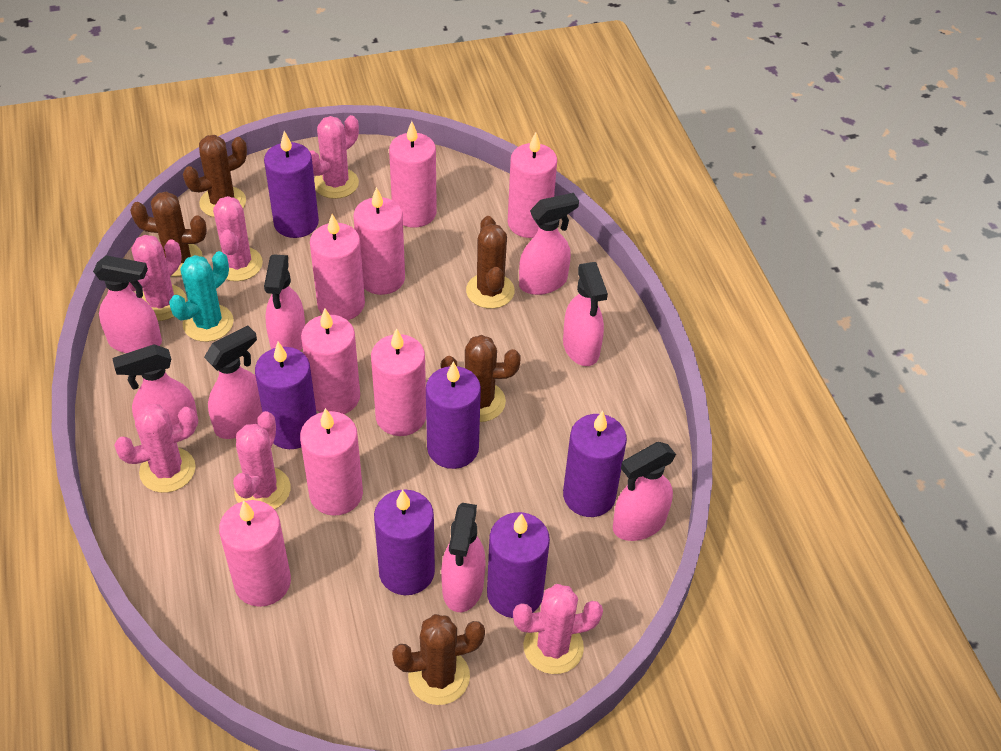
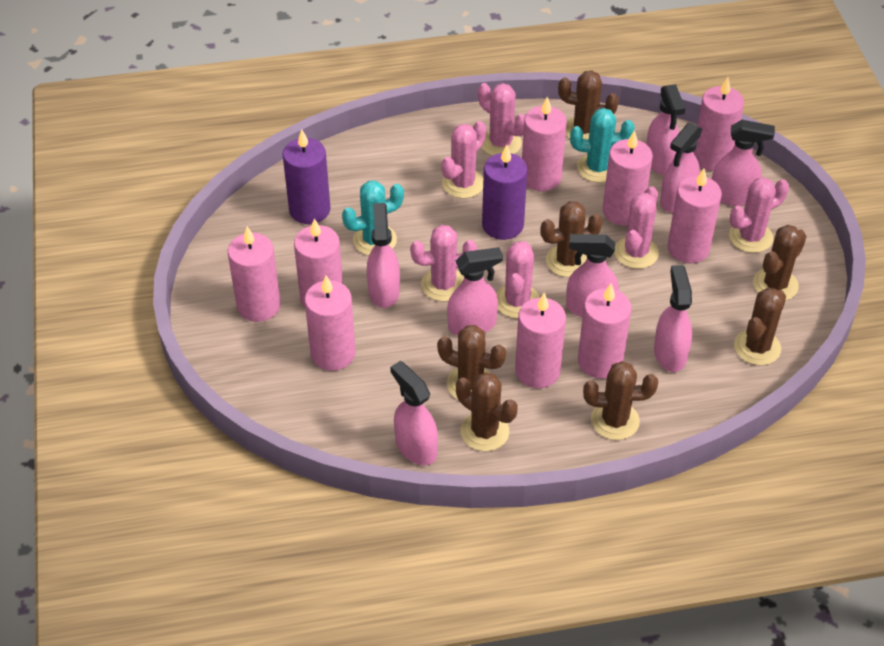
brown cactus: 5 -> 7
pink candle: 8 -> 9
purple candle: 6 -> 2
turquoise cactus: 1 -> 2

